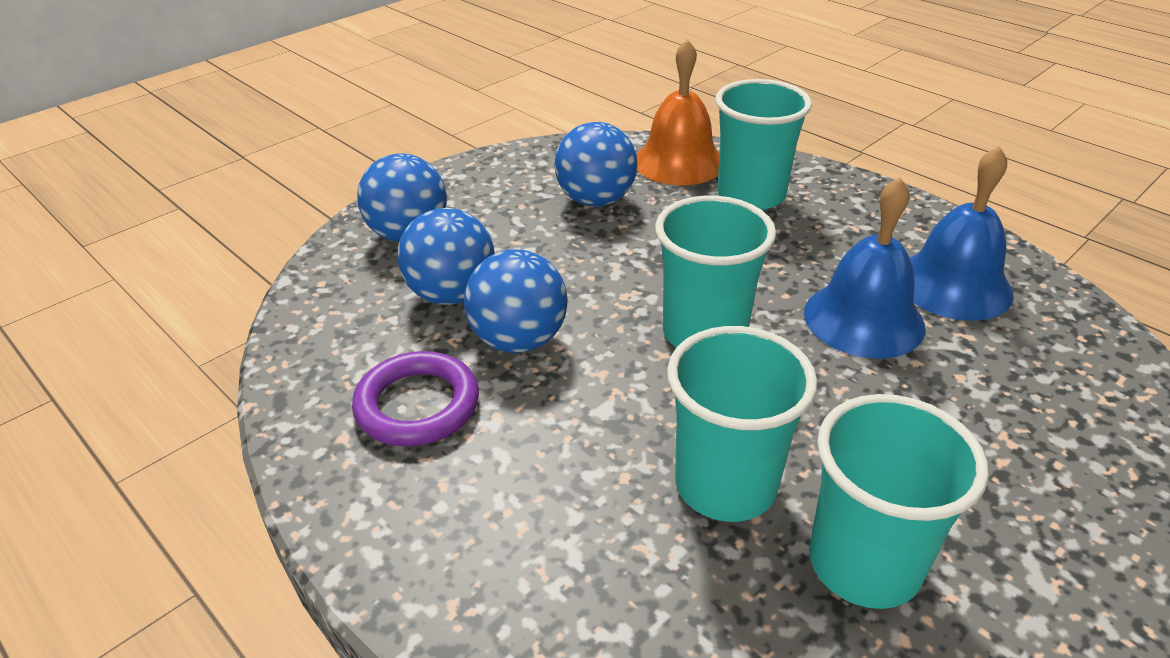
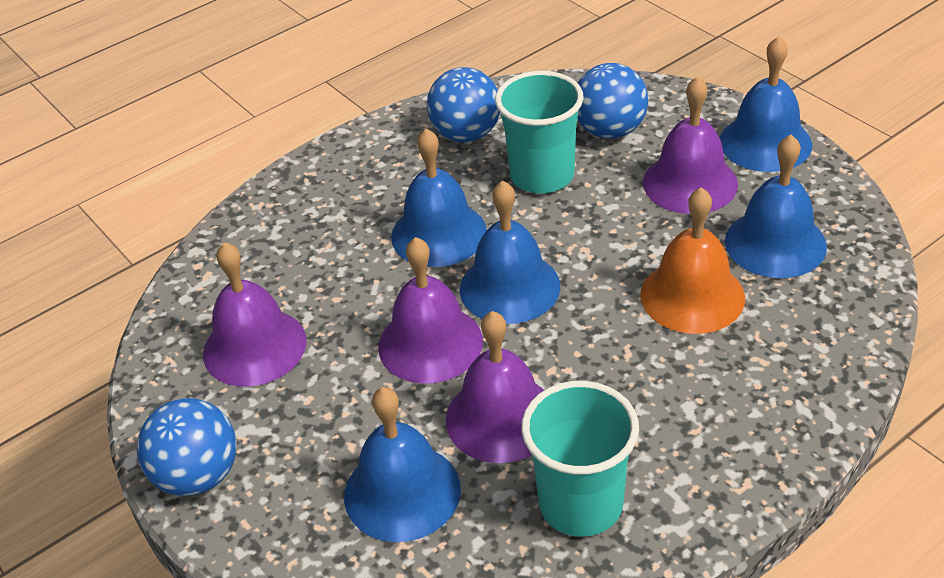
blue ball: 4 -> 3
blue bell: 2 -> 5
purple bell: 0 -> 4
purple ring: 1 -> 0
turquoise cup: 4 -> 2

